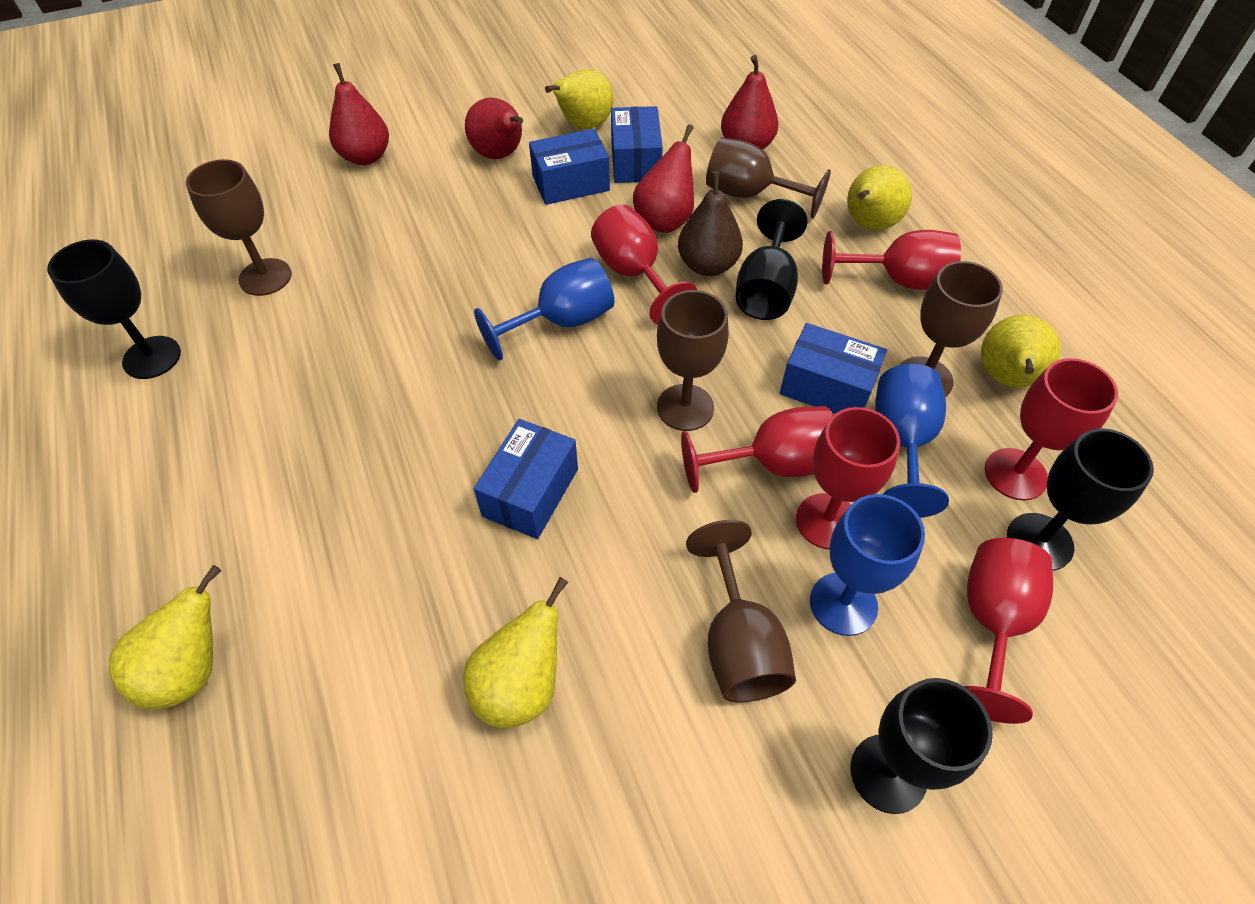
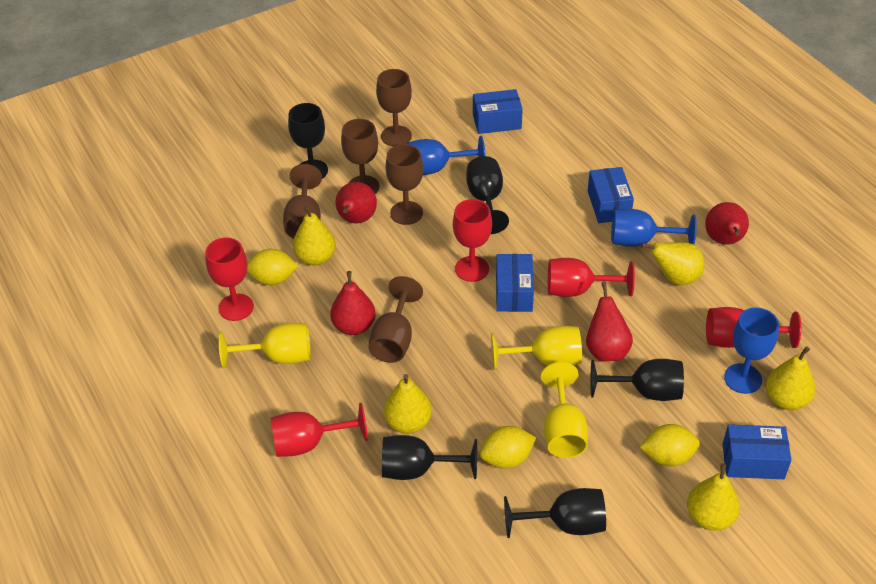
black goblet: 4 -> 5
brown pear: 1 -> 0
red goblet: 6 -> 5
yellow goblet: 0 -> 3
yellow lemon: 0 -> 3

